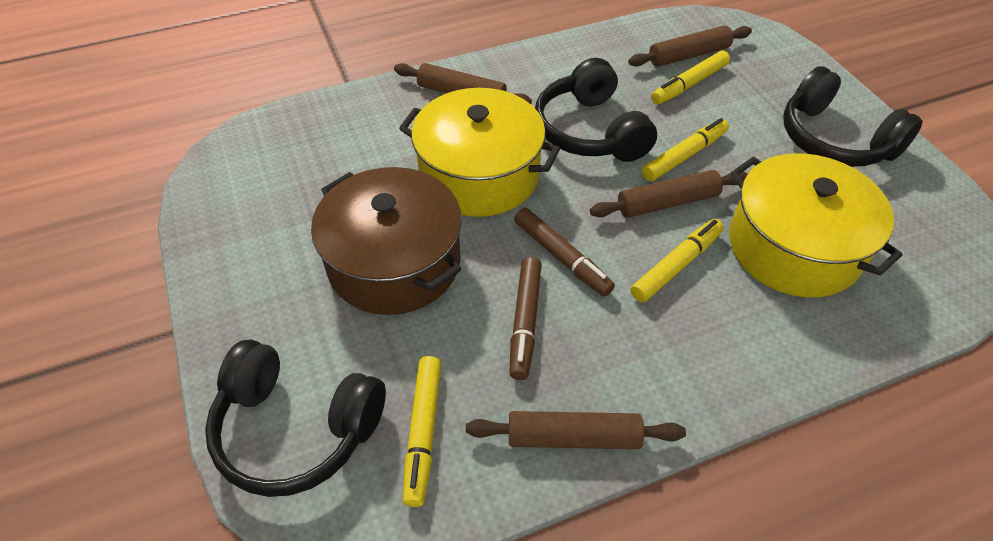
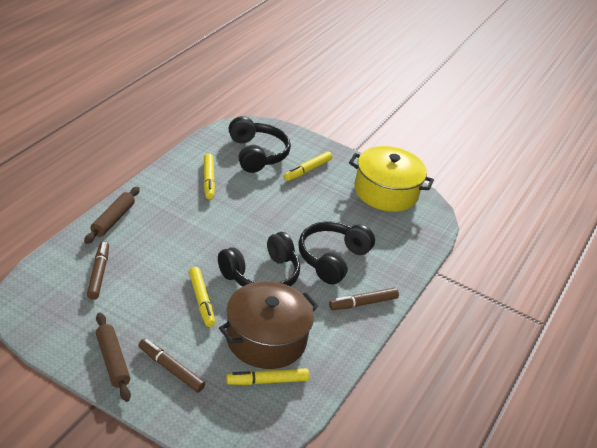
brown marker: 2 -> 3
brown rolling pin: 4 -> 2
yellow pot: 2 -> 1

